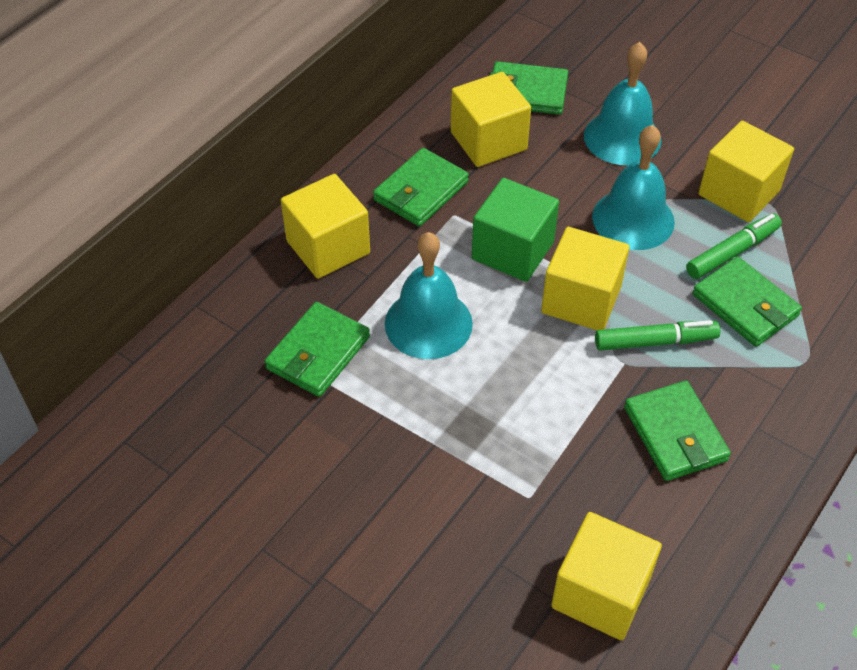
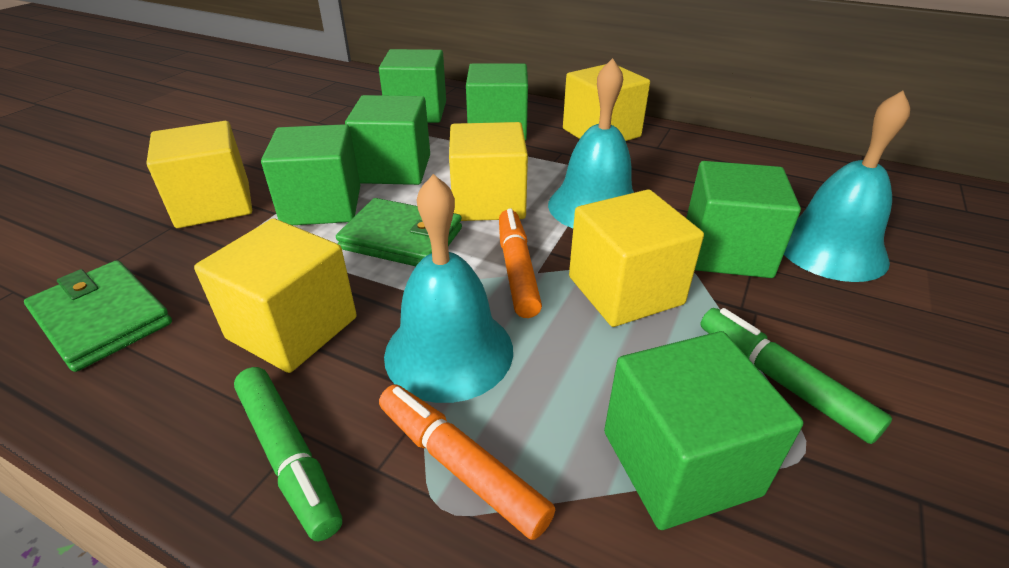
green cube: 1 -> 6
green wallet: 5 -> 2
orange marker: 0 -> 2

